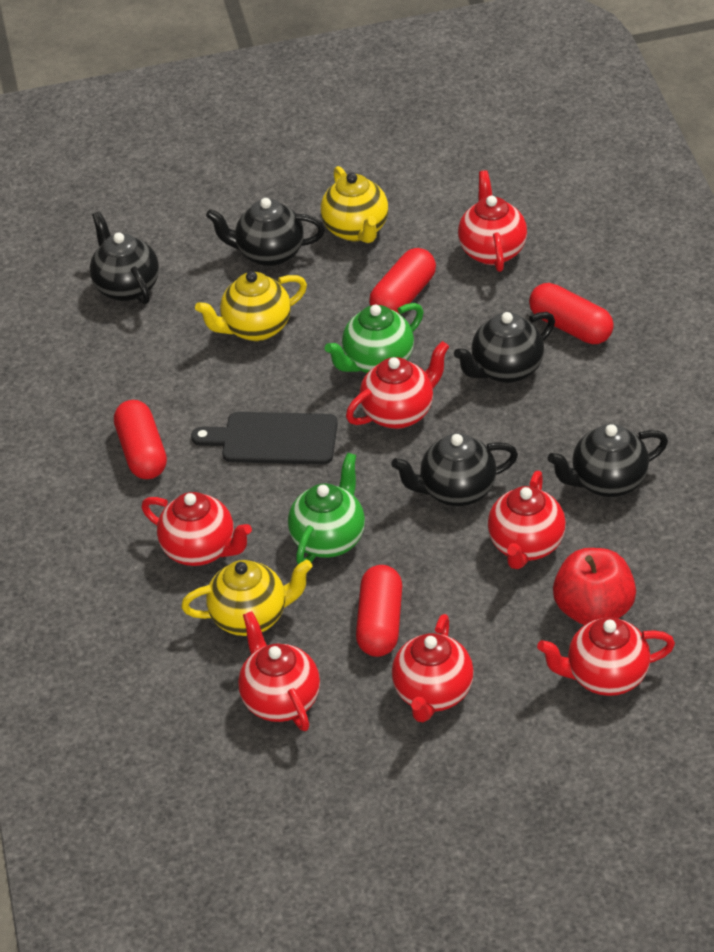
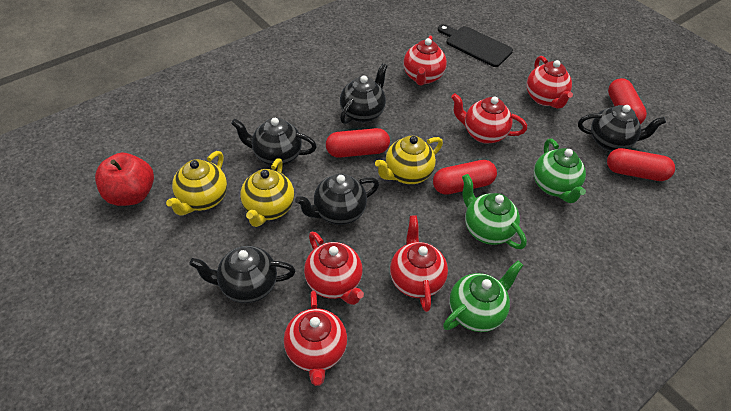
green teapot: 2 -> 3
red teapot: 7 -> 6

